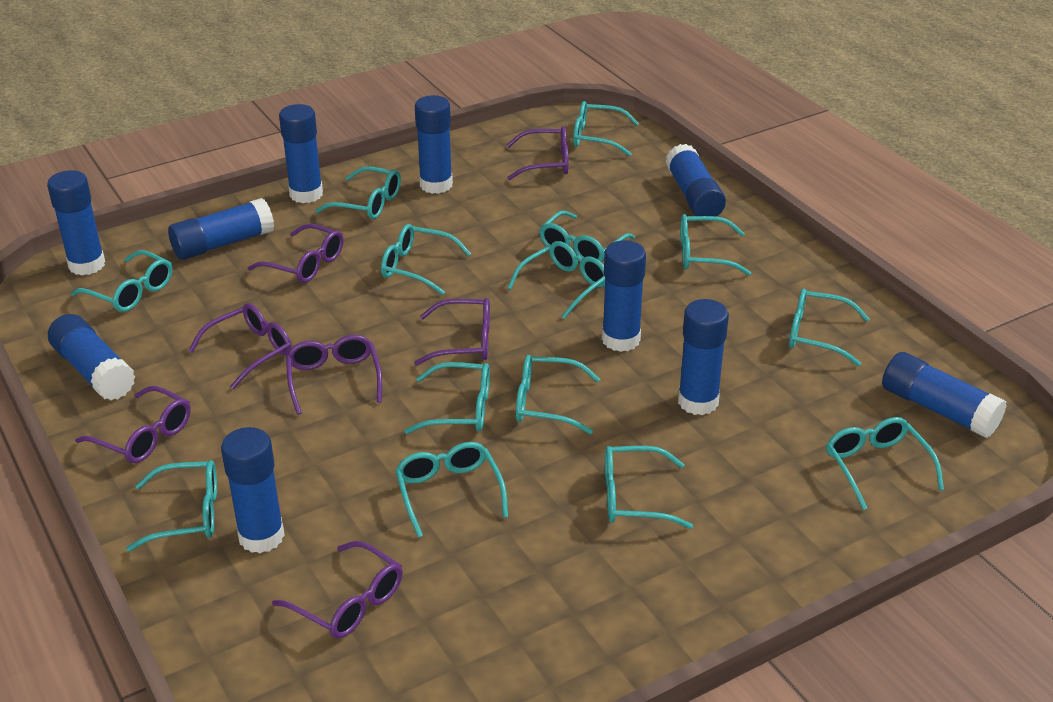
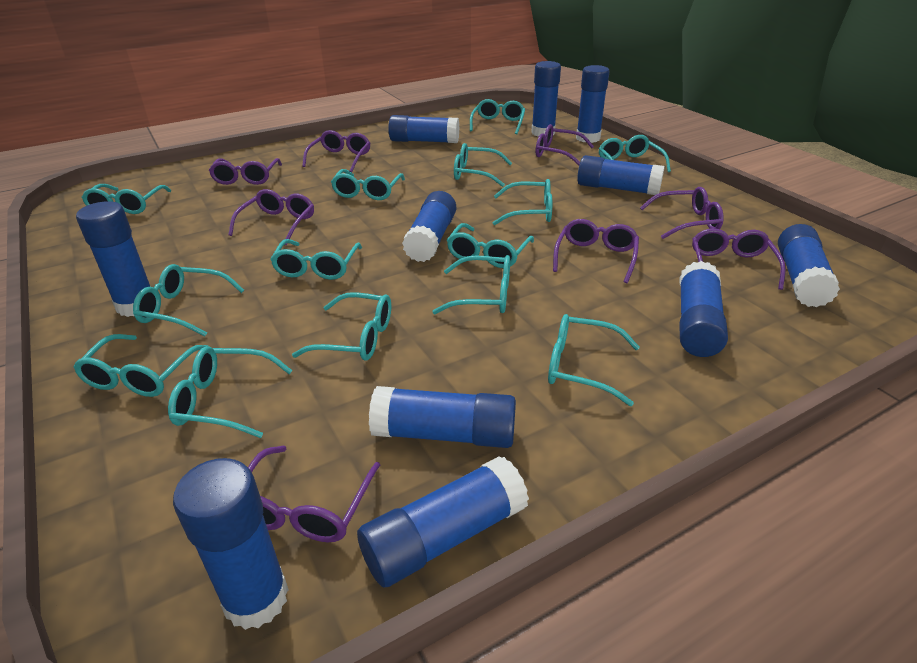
blue glue stick: 10 -> 11
purple glasses: 7 -> 8

